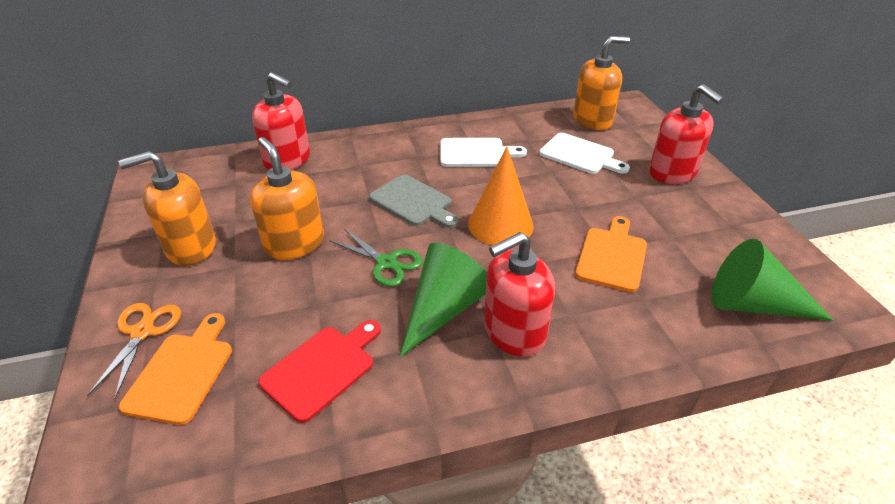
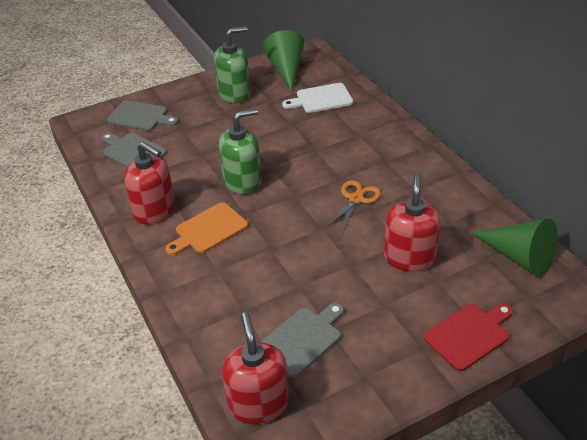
green scissors: 1 -> 0
green soap dispenser: 0 -> 2
grey cutting board: 1 -> 3
orange cone: 1 -> 0
orange cutting board: 2 -> 1
orange soap dispenser: 3 -> 0
white cutting board: 2 -> 1

